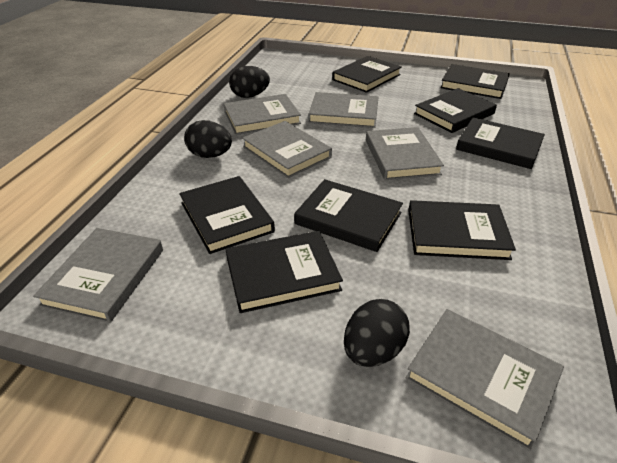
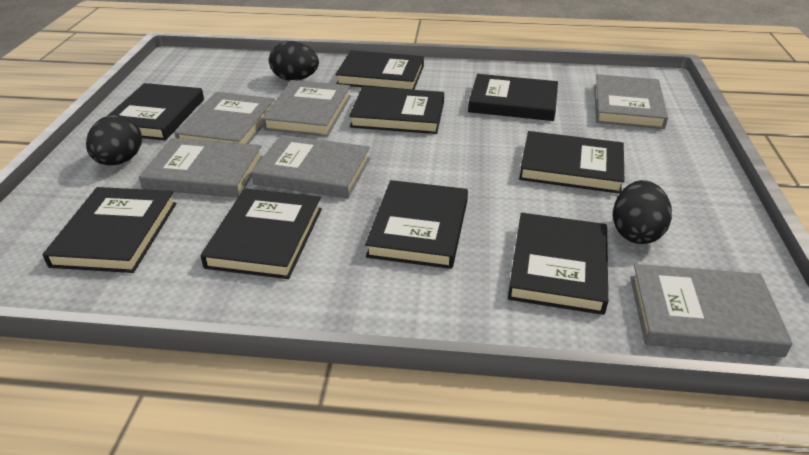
black book: 8 -> 9

